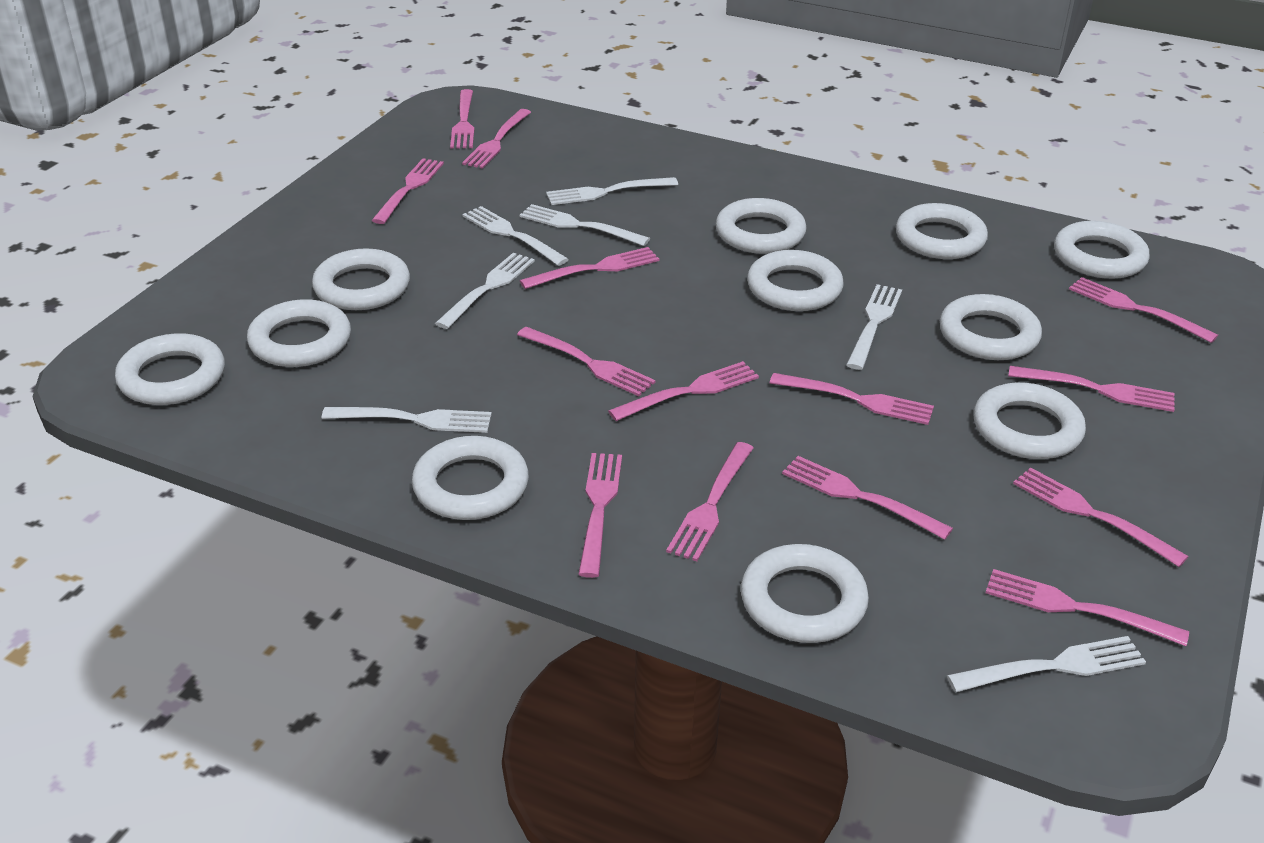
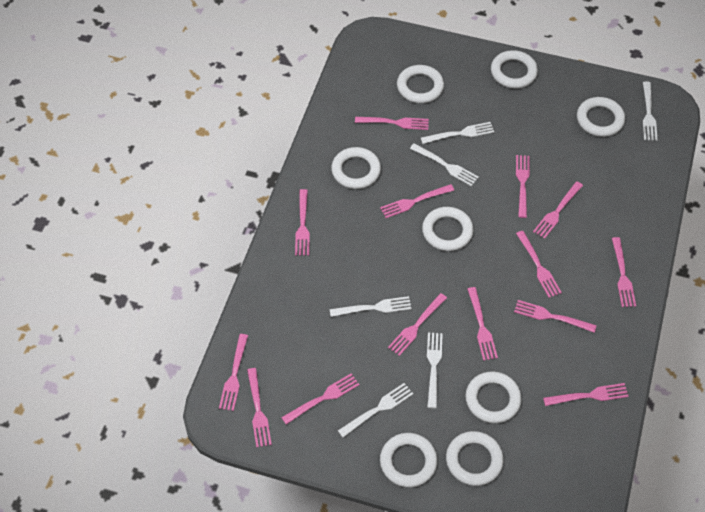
white fork: 7 -> 6
white ring: 11 -> 8

